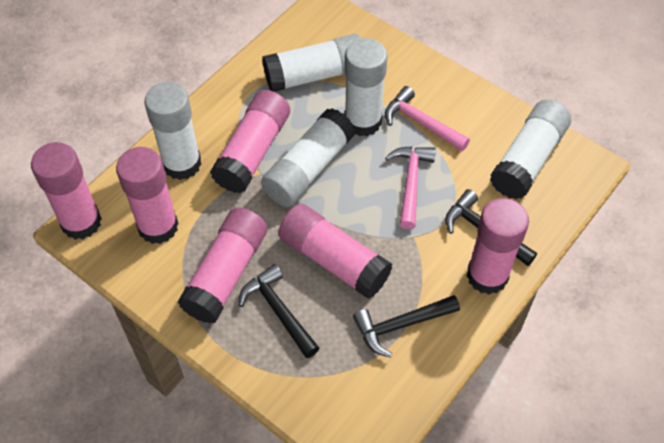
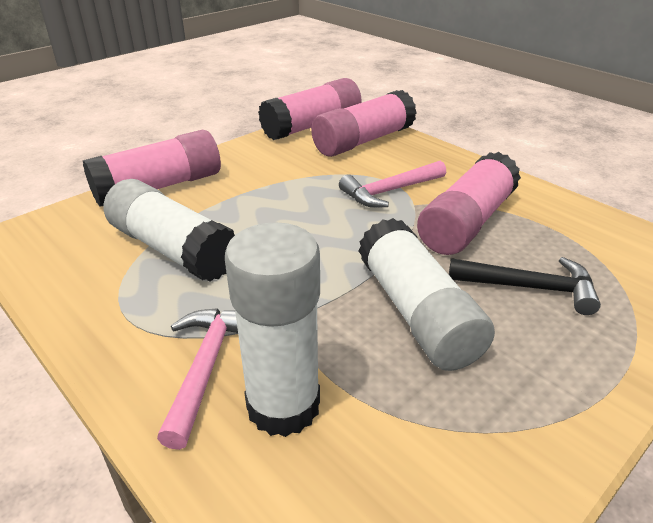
black hammer: 3 -> 1
pink glue stick: 6 -> 4
white glue stick: 5 -> 3

